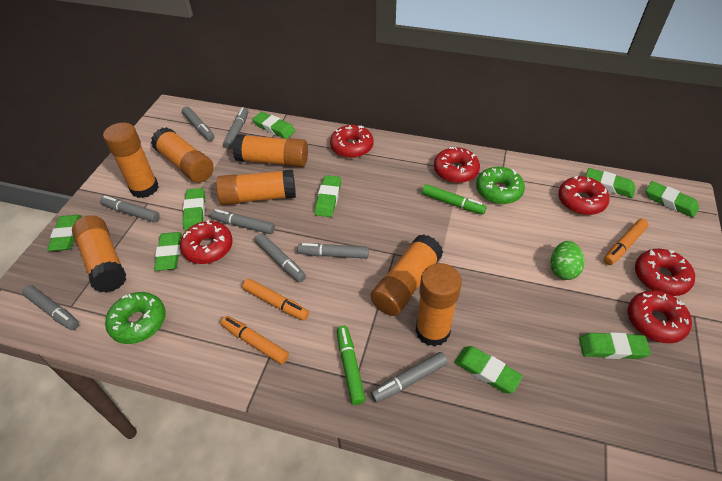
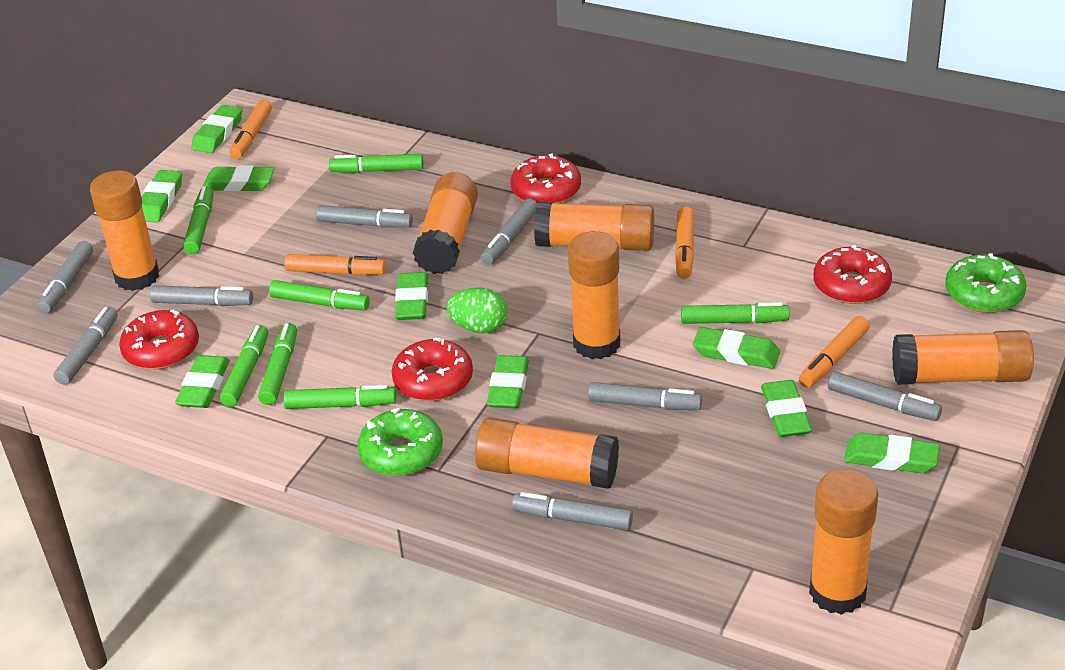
green marker: 2 -> 7
orange marker: 3 -> 4
red donut: 6 -> 4

